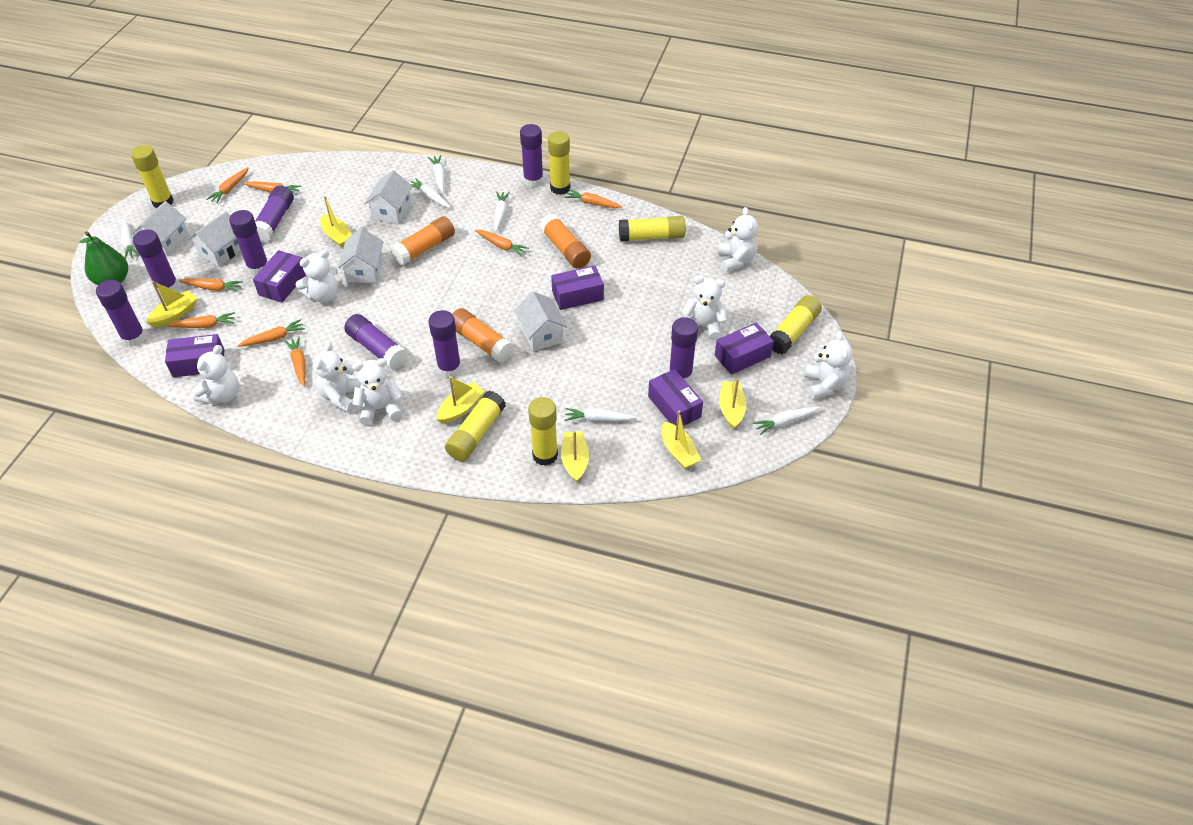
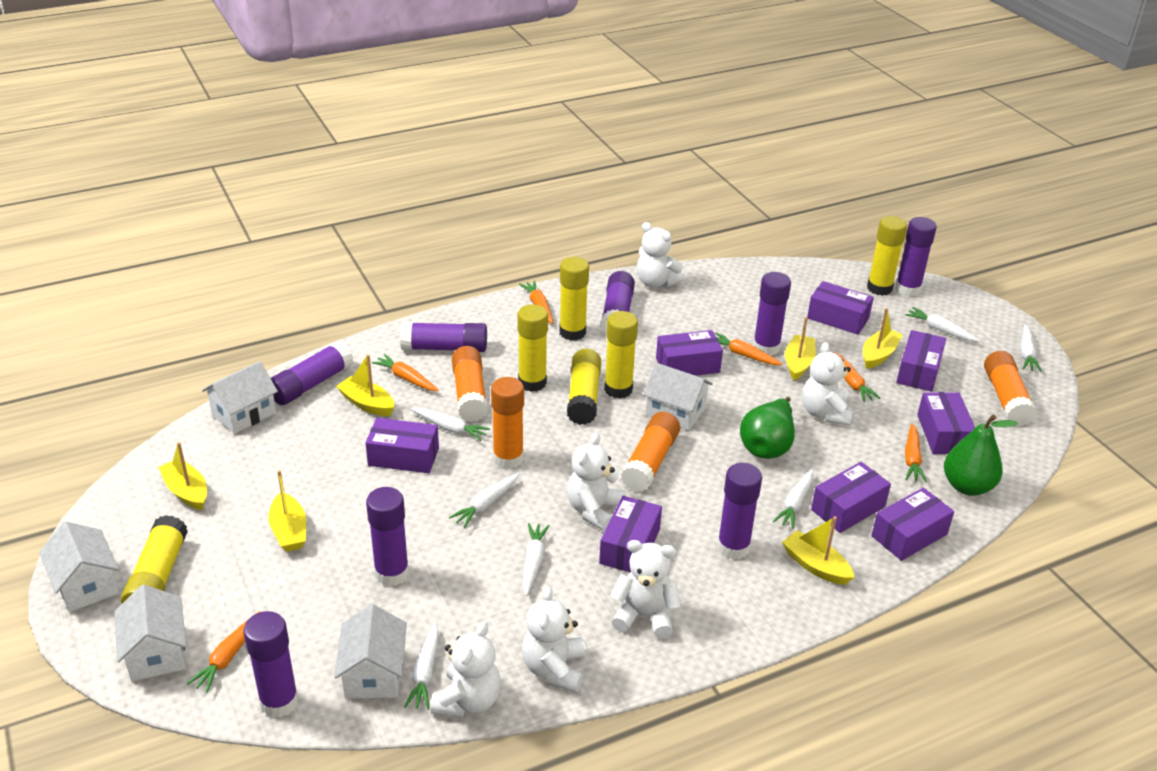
green pear: 1 -> 2
orange carrot: 8 -> 6
orange glue stick: 3 -> 4
purple box: 5 -> 8
white carrot: 6 -> 7
white teddy bear: 7 -> 6

